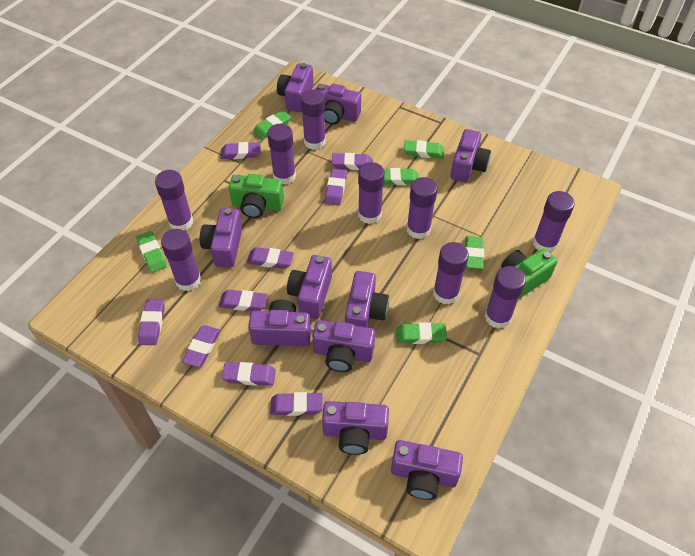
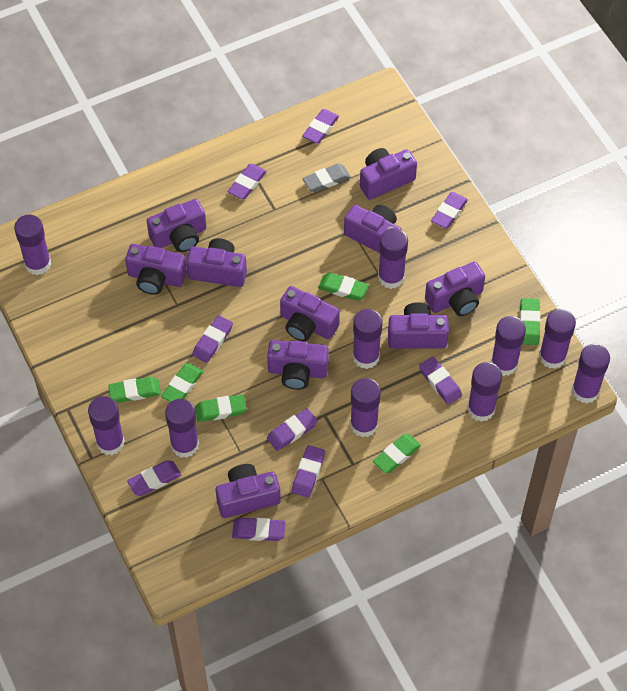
green camera: 2 -> 0
grey eraser: 0 -> 1
purple glue stick: 9 -> 10

